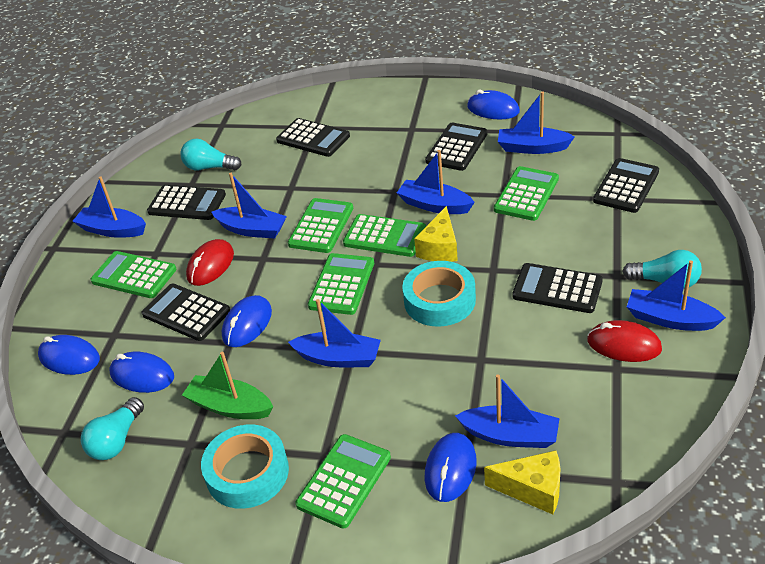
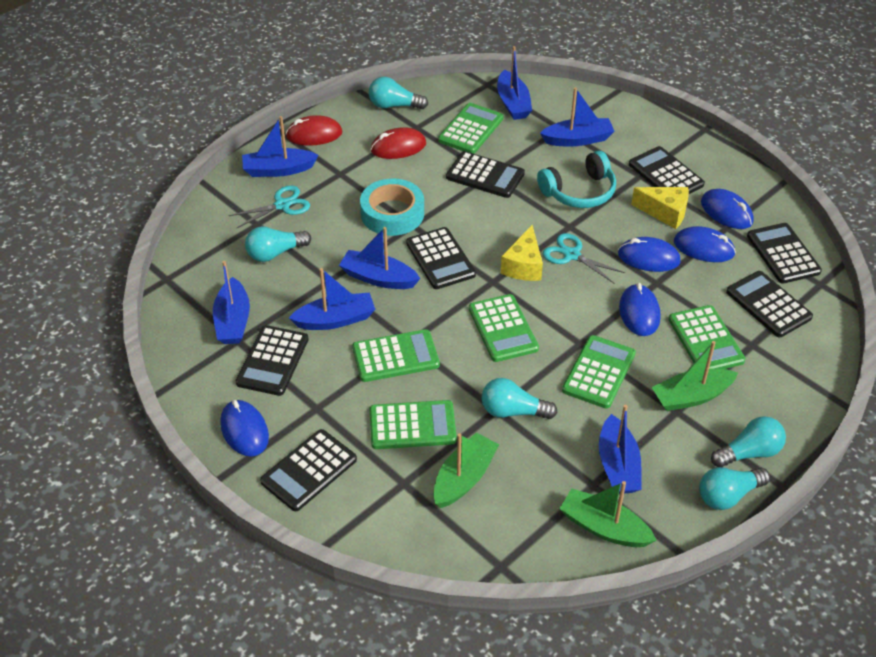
black calculator: 6 -> 7
green boat: 1 -> 3
turquoise headphones: 0 -> 1
turquoise light bulb: 3 -> 5
turquoise scissors: 0 -> 2
turquoise tape: 2 -> 1

